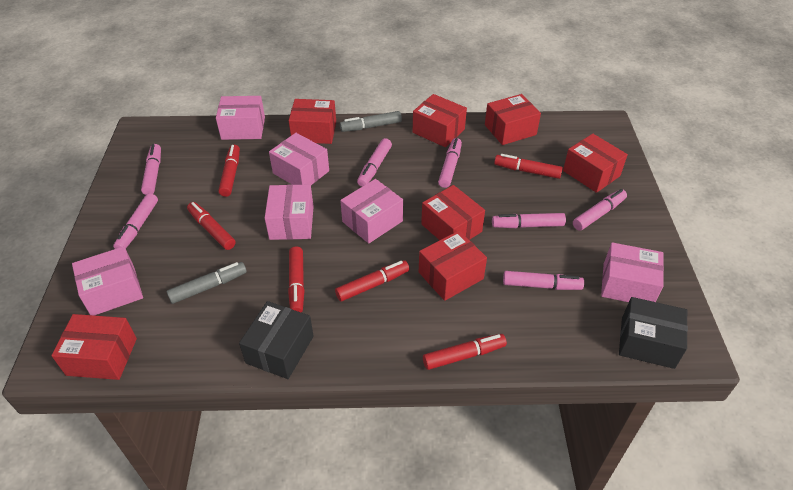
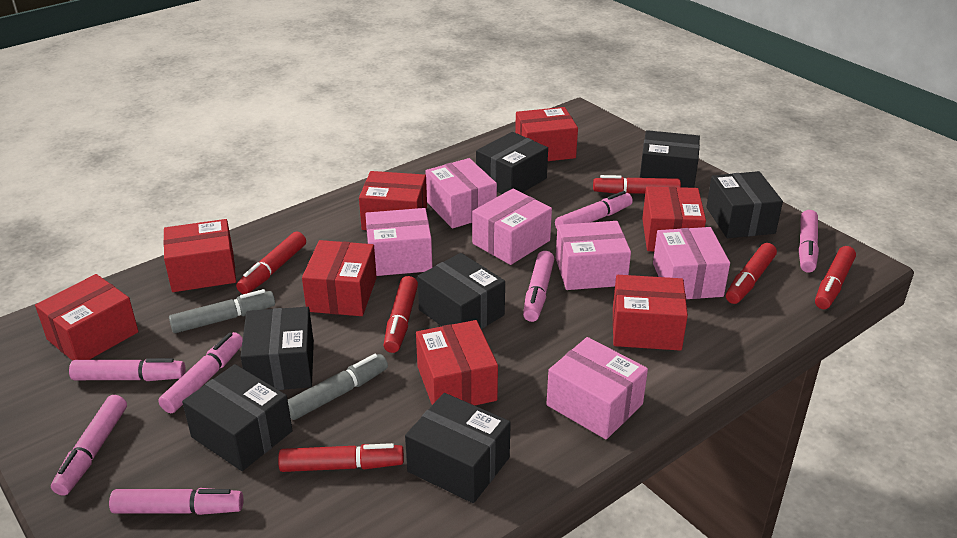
black box: 2 -> 7
red box: 7 -> 8

